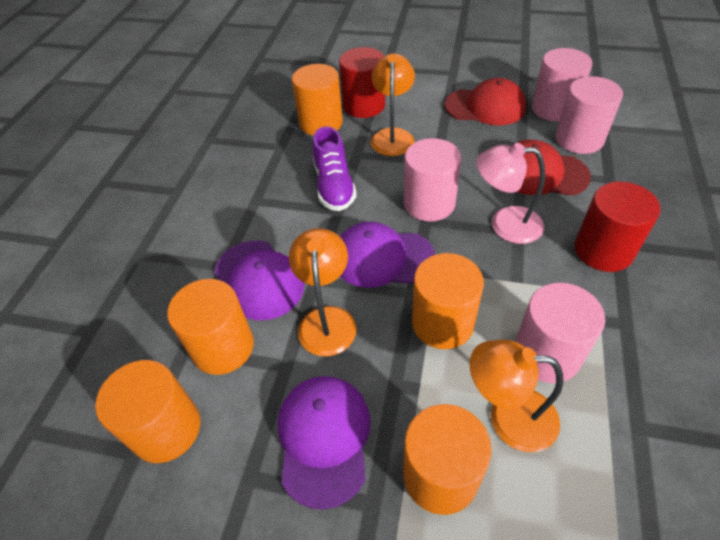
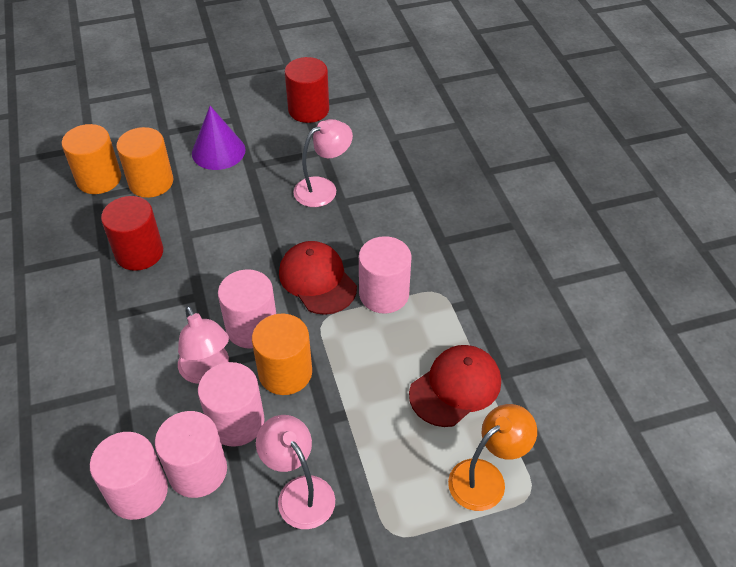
orange cylinder: 5 -> 3
orange lamp: 3 -> 1
pink cylinder: 4 -> 5
pink lamp: 1 -> 3
purple cap: 3 -> 0
purple cone: 0 -> 1
purple shoe: 1 -> 0

